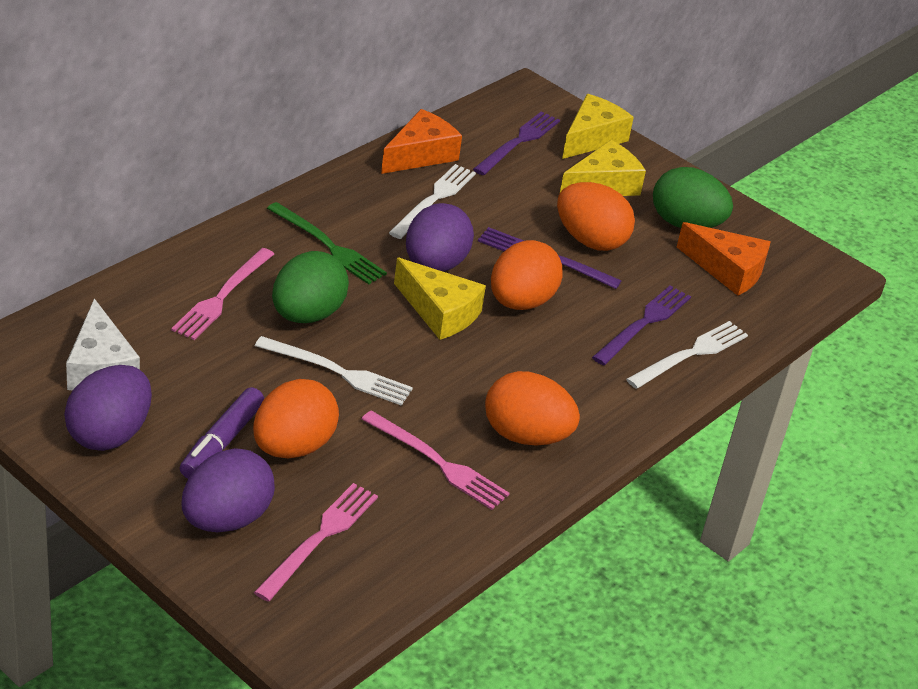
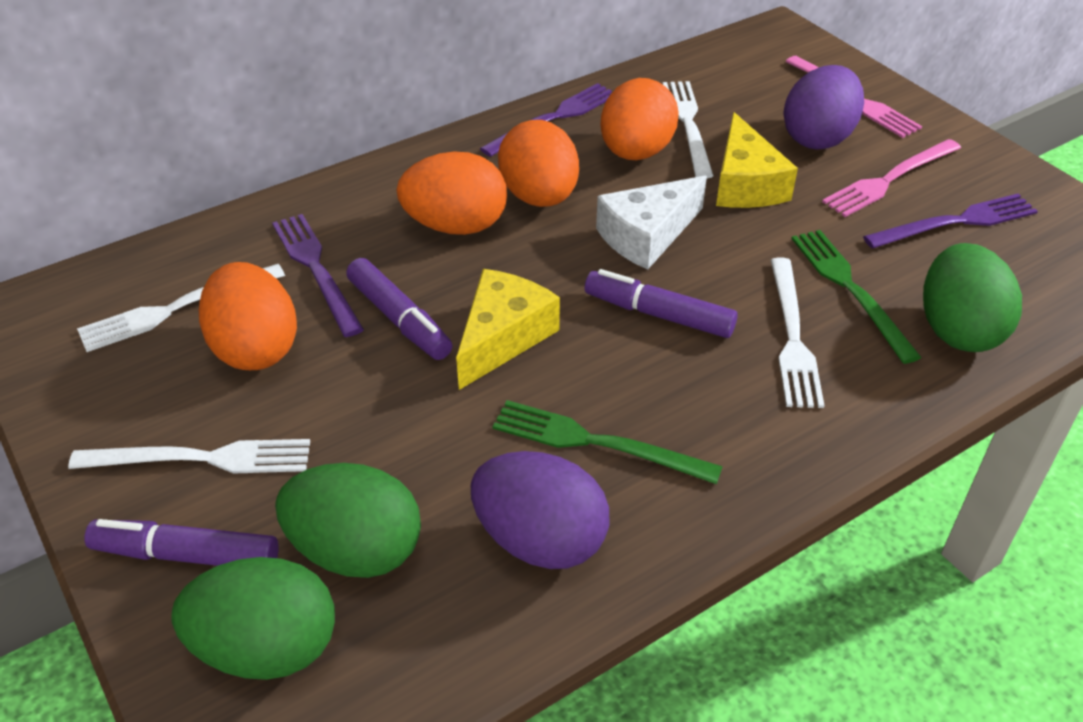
green egg: 2 -> 3
green fork: 1 -> 2
orange cheese: 2 -> 0
pink fork: 3 -> 2
purple egg: 3 -> 2
purple marker: 1 -> 3
white fork: 3 -> 4
yellow cheese: 3 -> 2

